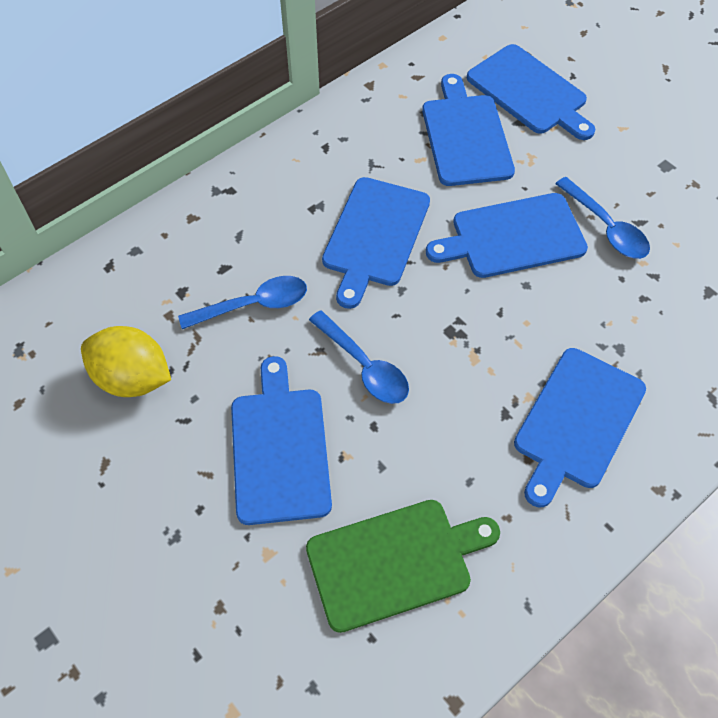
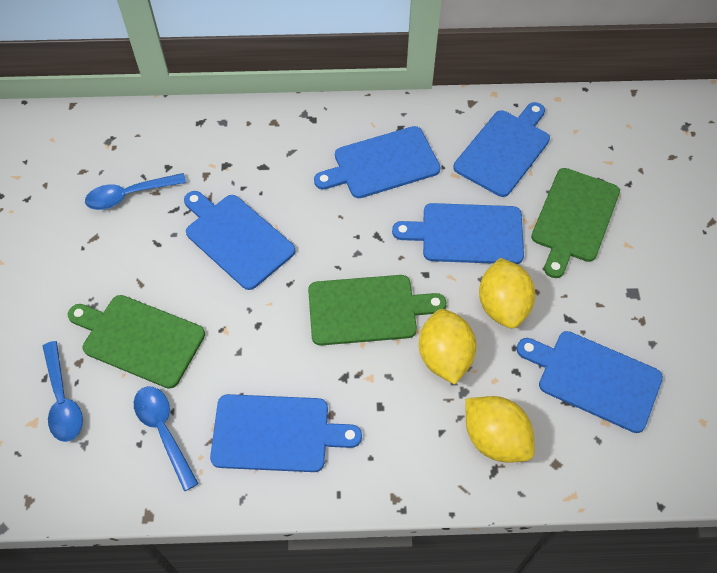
green cutting board: 1 -> 3
yellow lemon: 1 -> 3

